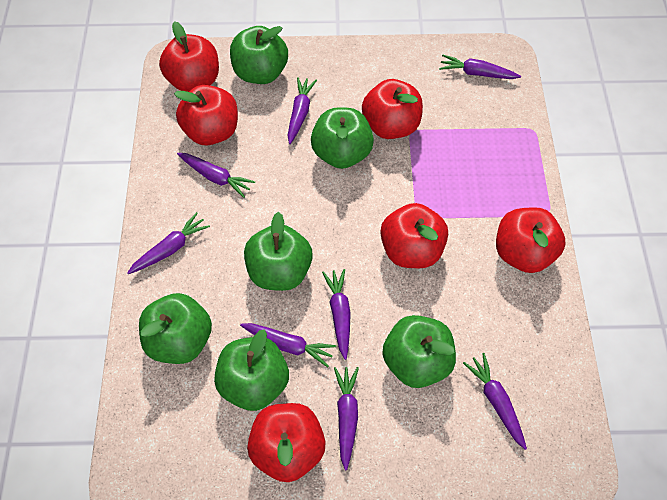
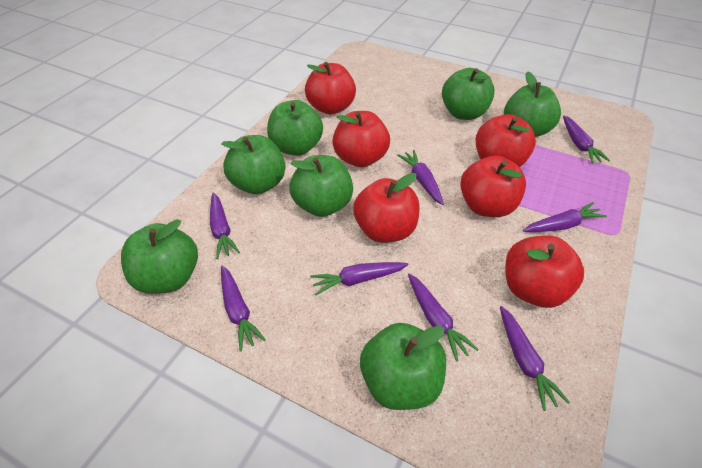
green apple: 6 -> 7

